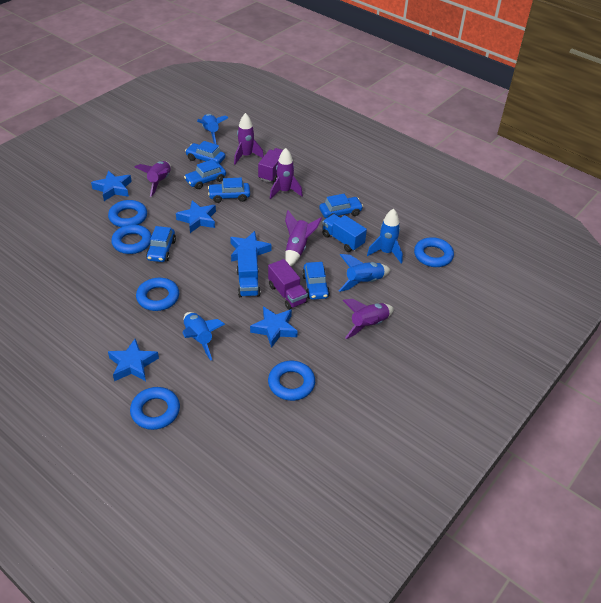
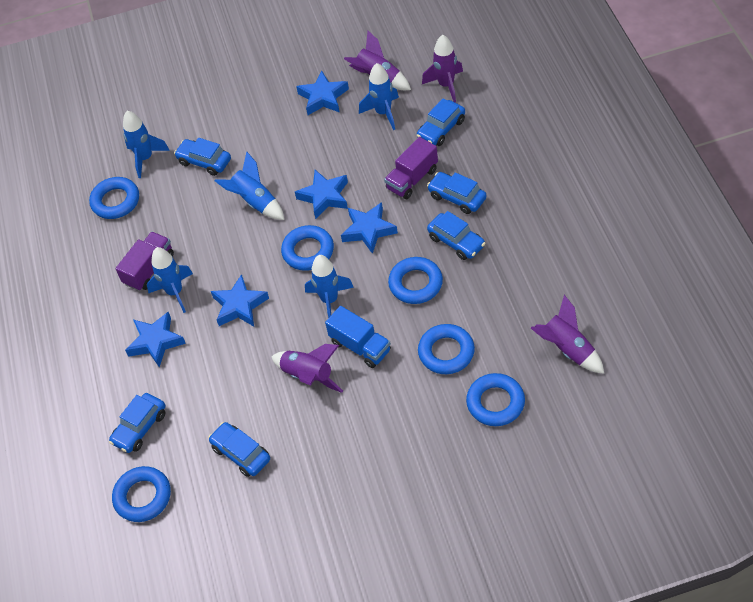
blue rocket: 4 -> 5
blue truck: 2 -> 1
purple rocket: 5 -> 4

